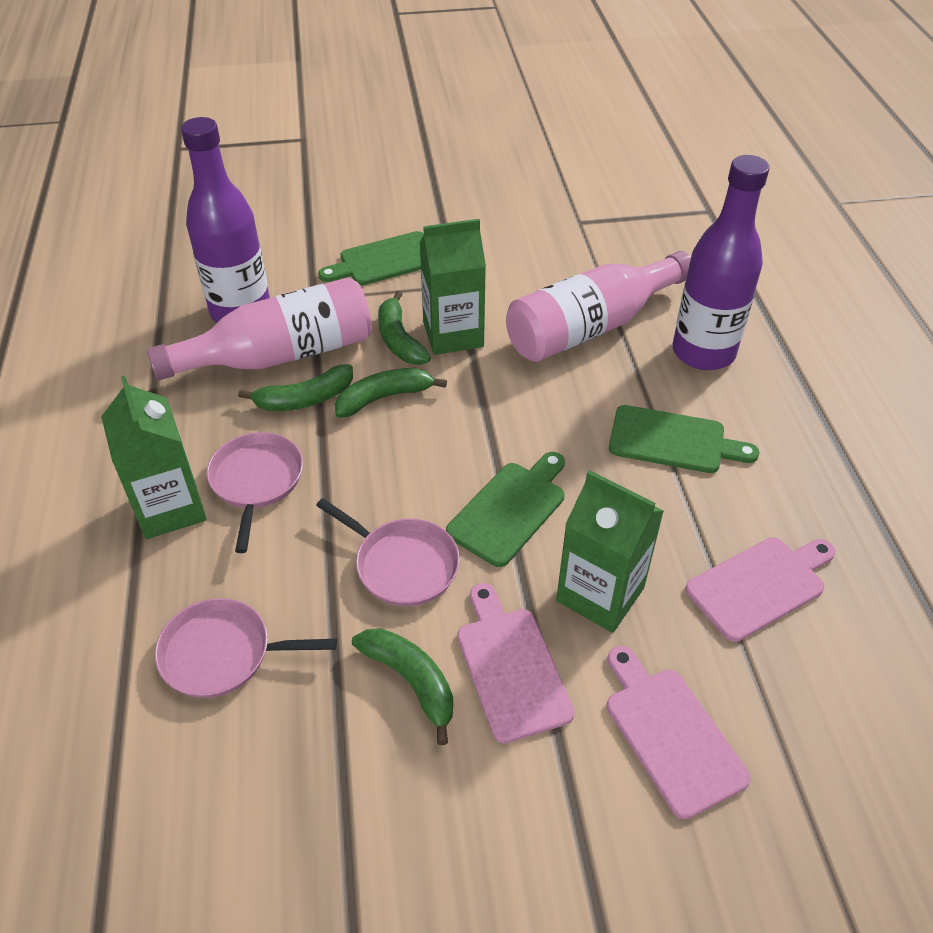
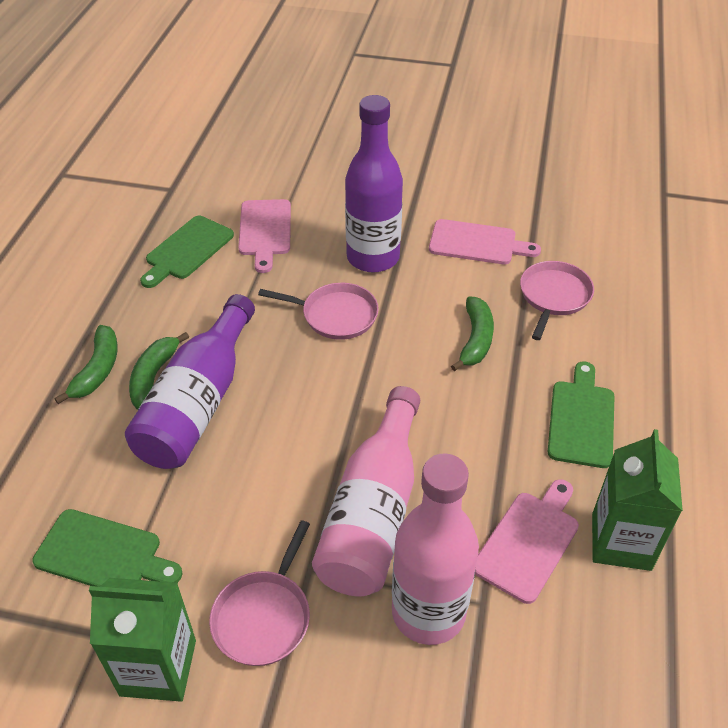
green banana: 4 -> 3
green carton: 3 -> 2

